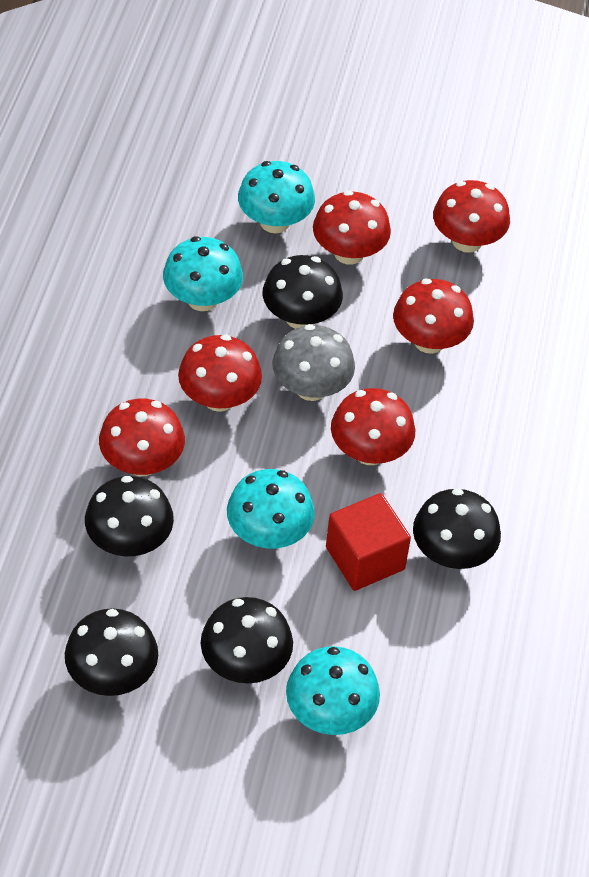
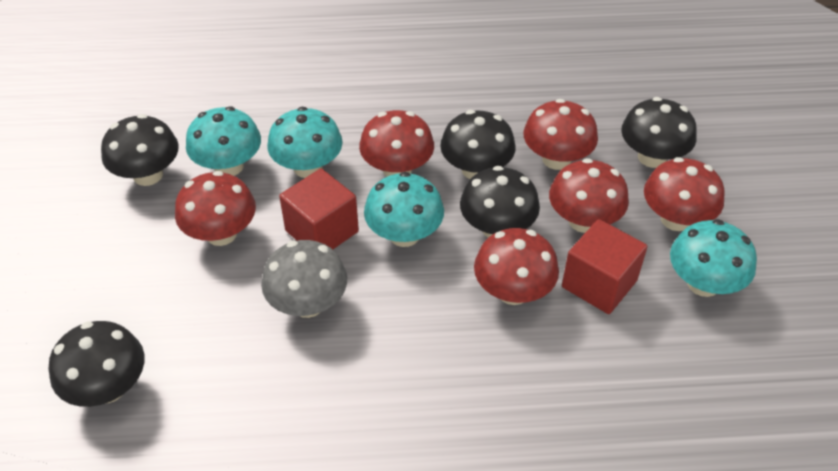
red cube: 1 -> 2

